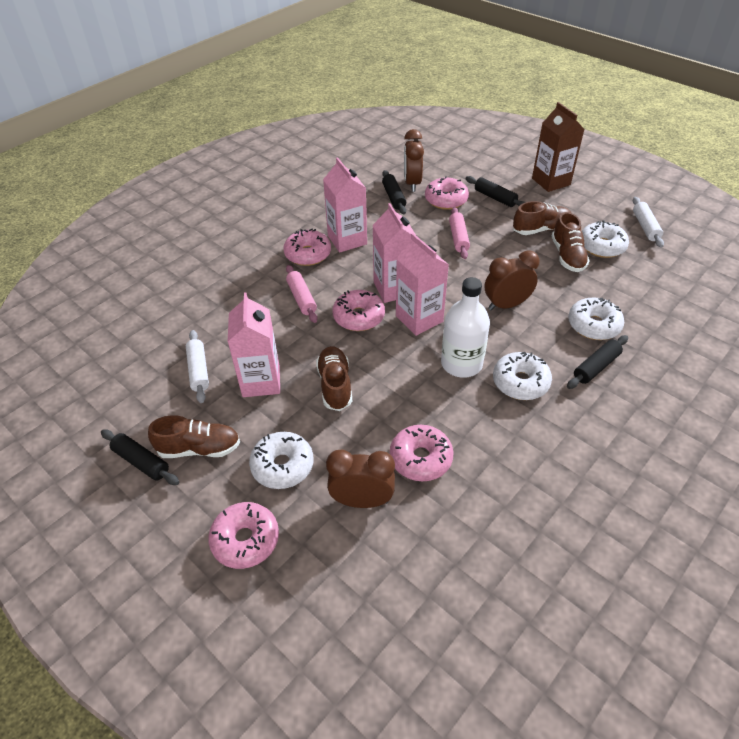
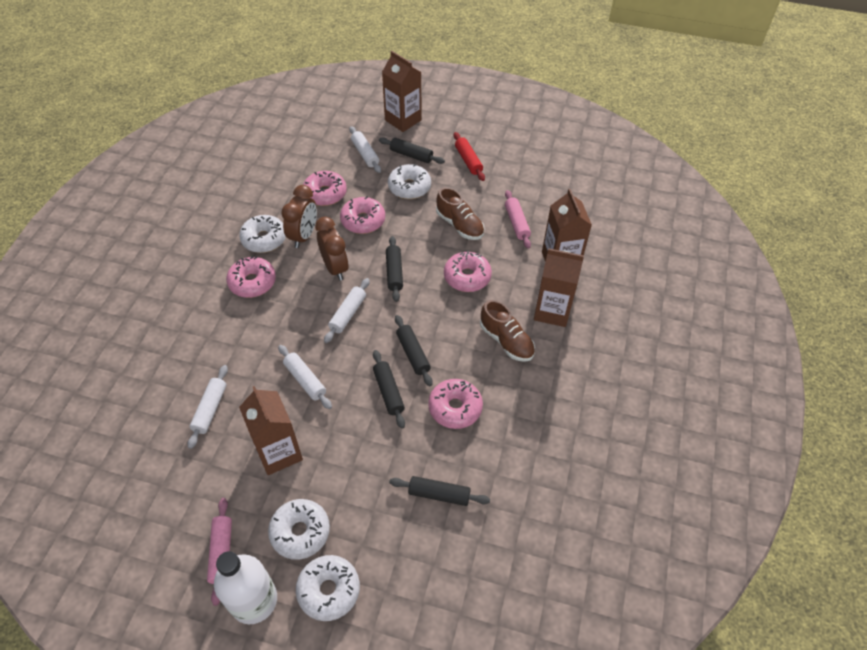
black rolling pin: 4 -> 5
brown carton: 1 -> 4
brown clock: 3 -> 2
brown shoe: 4 -> 2
pink carton: 4 -> 0
red rolling pin: 0 -> 1
white rolling pin: 2 -> 4

